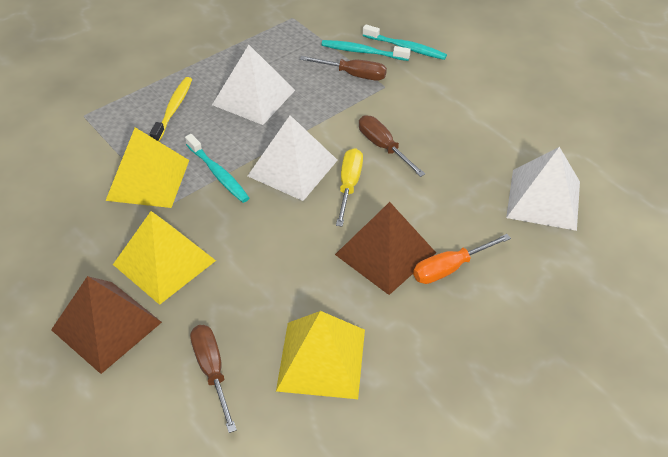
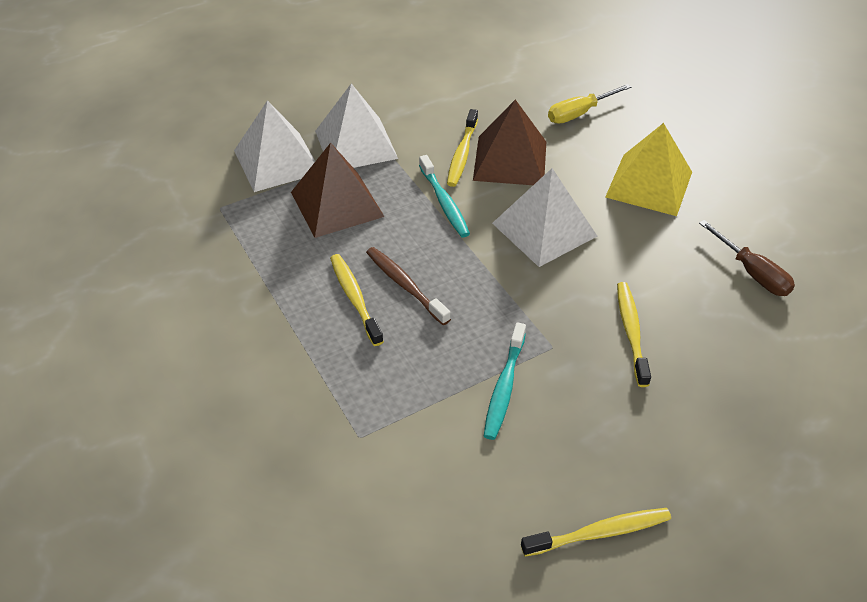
brown screwdriver: 3 -> 1
brown toothbrush: 0 -> 1
orange screwdriver: 1 -> 0
turquoise toothbrush: 3 -> 2
yellow pyramid: 3 -> 1
yellow toothbrush: 1 -> 4

